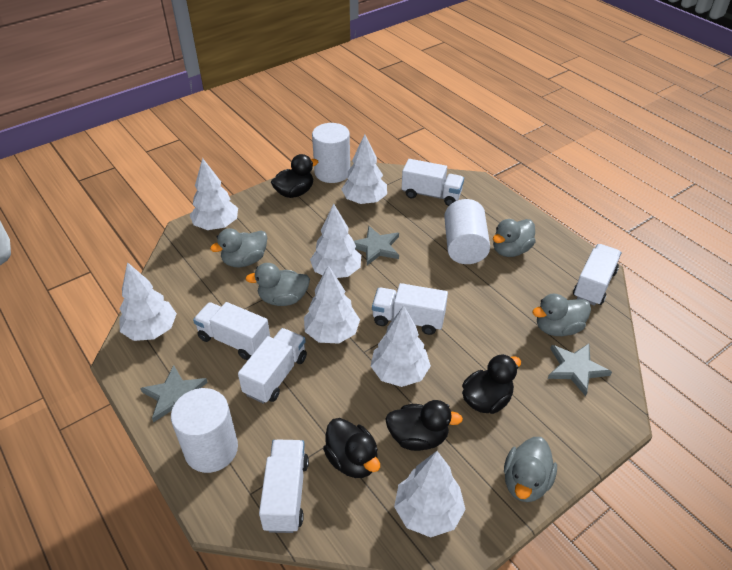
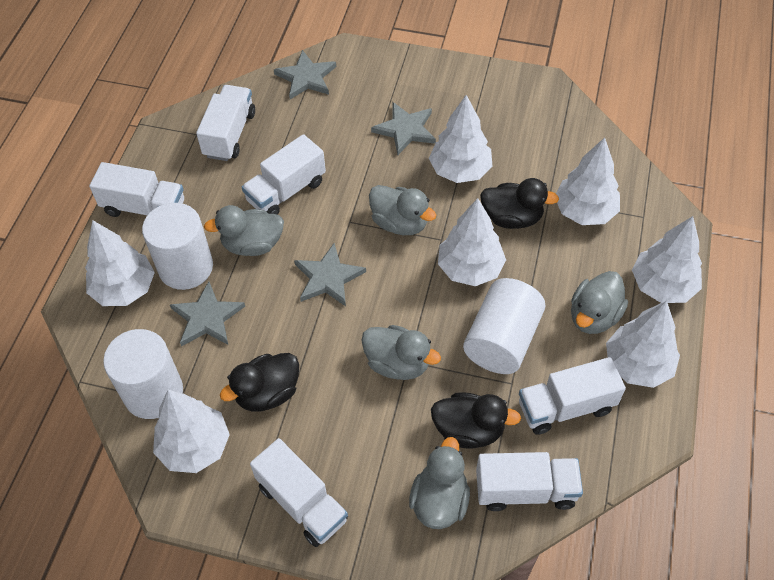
black duck: 4 -> 3
grey star: 3 -> 4

